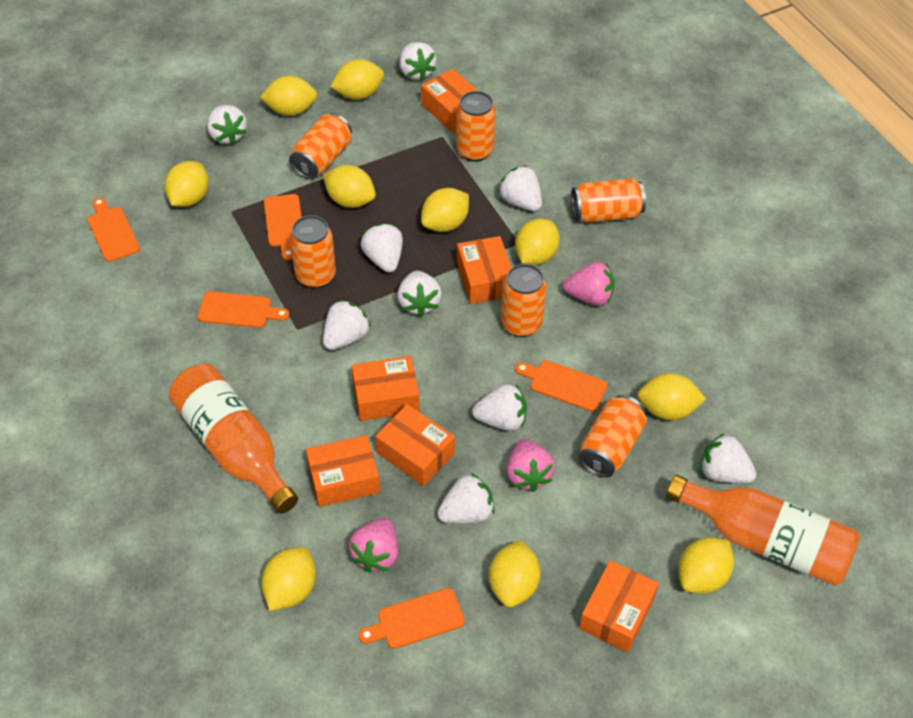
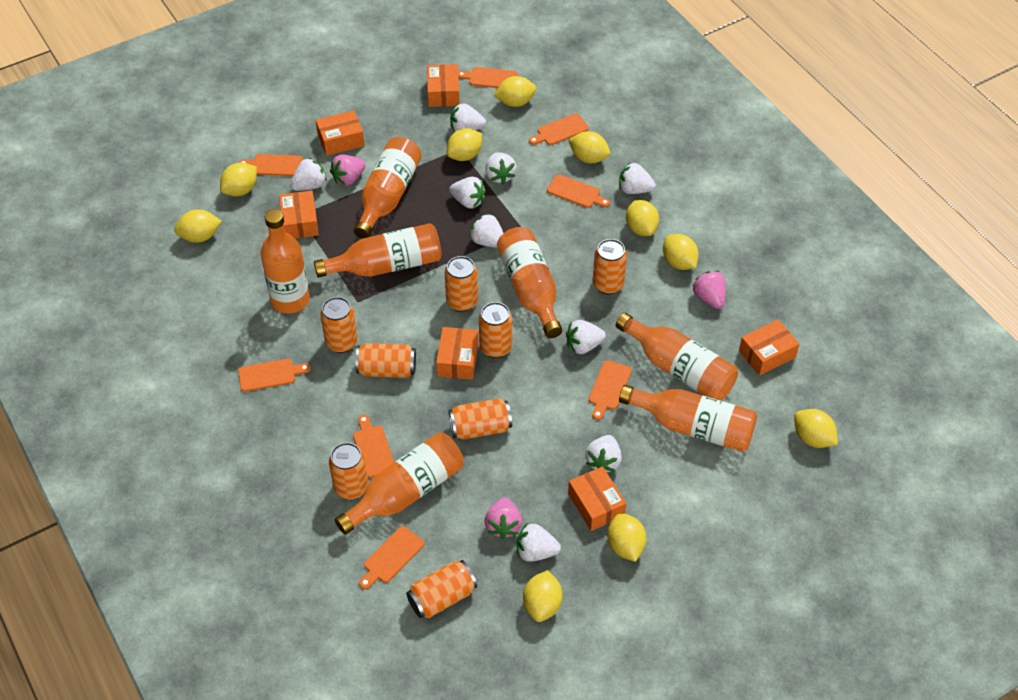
orange bottle: 2 -> 7
orange can: 6 -> 8
orange cutting board: 5 -> 8

